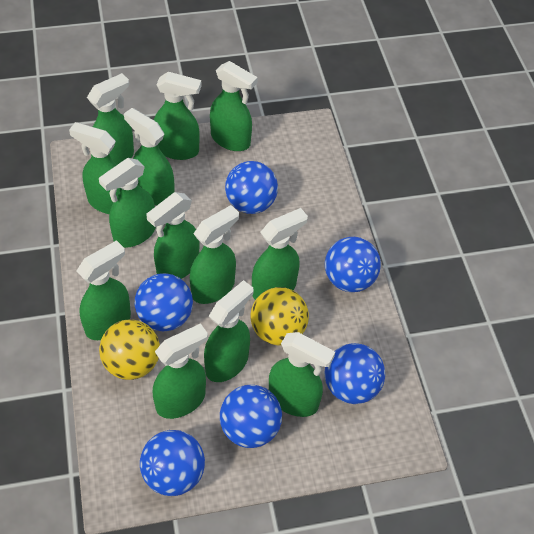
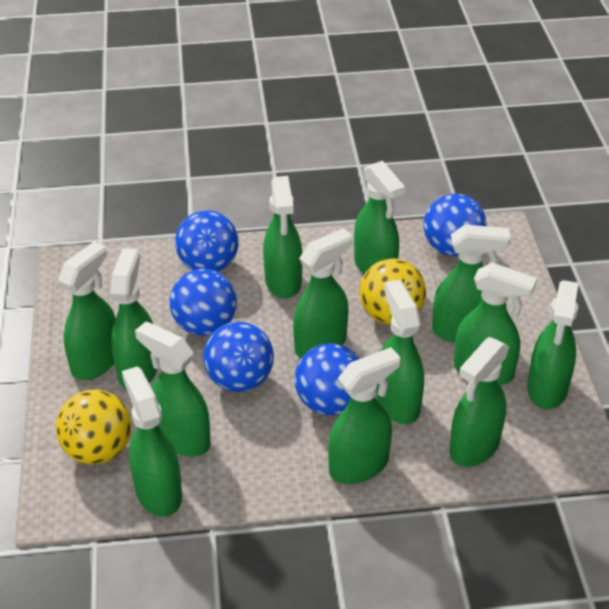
blue ball: 6 -> 5

